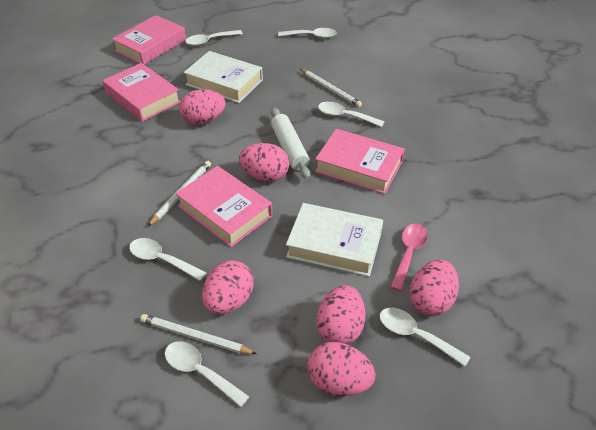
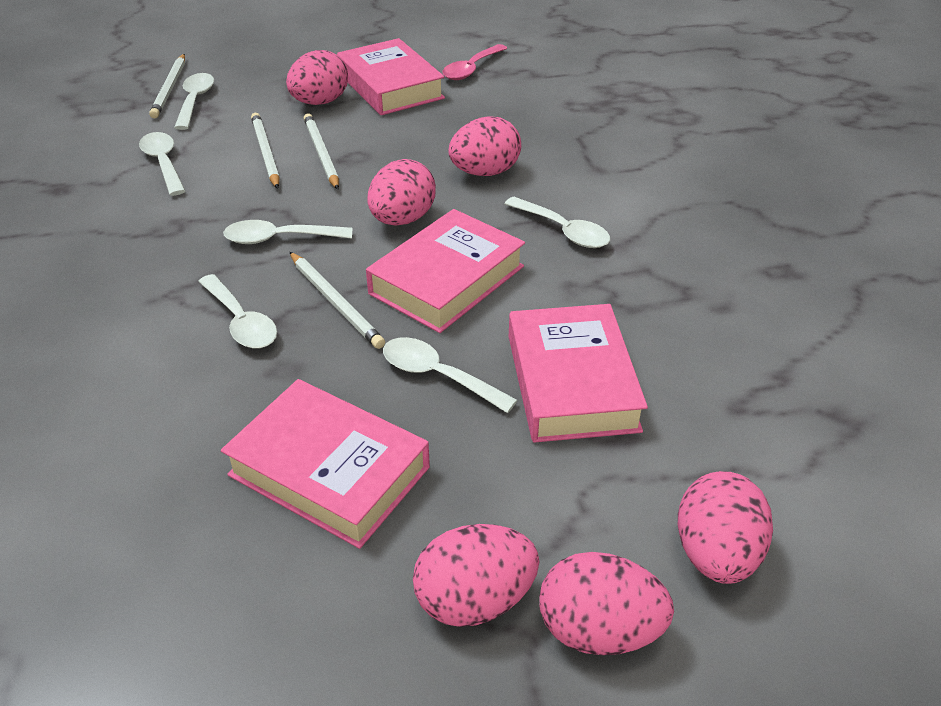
white book: 2 -> 0
white pencil: 3 -> 4
white rolling pin: 1 -> 0

